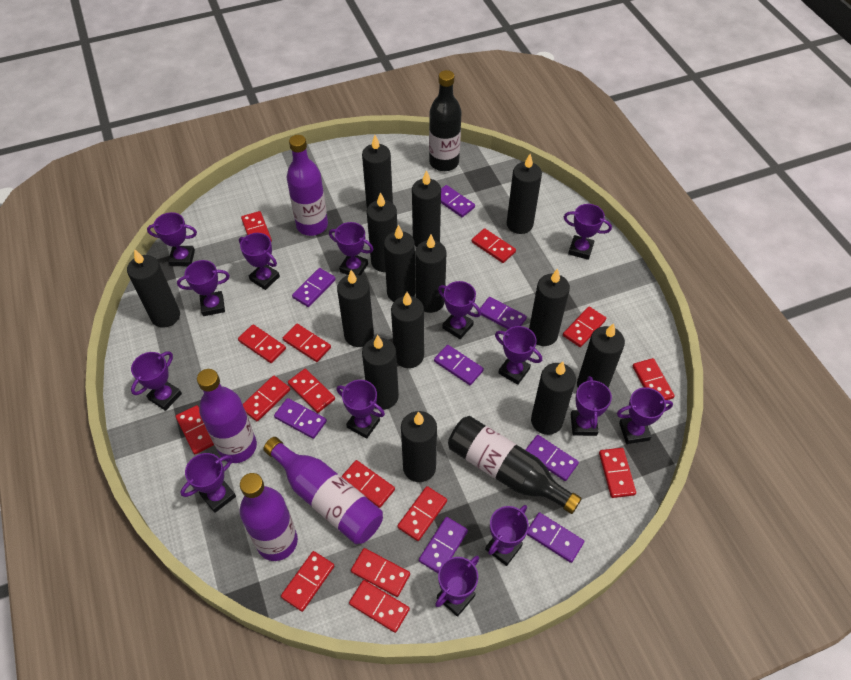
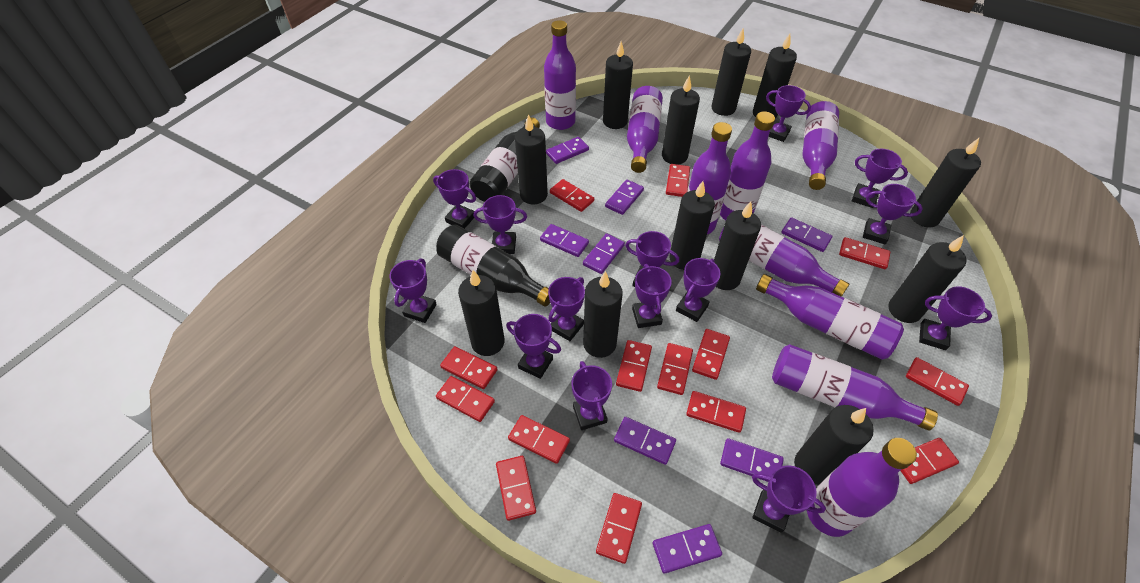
black candle: 14 -> 12
purple bottle: 4 -> 9
red domino: 15 -> 14

